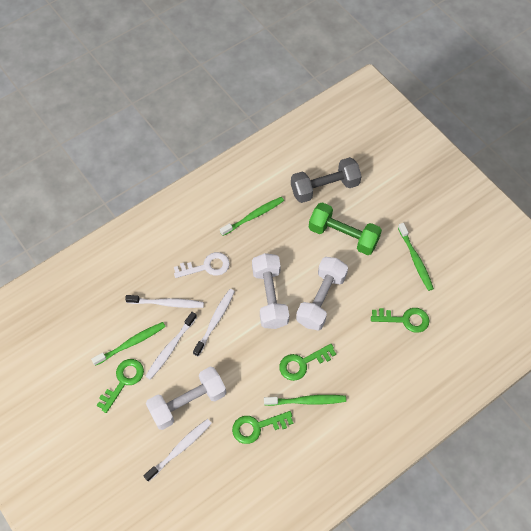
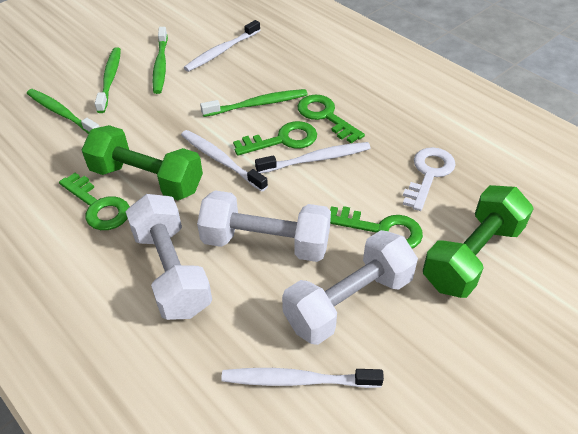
green dumbbell: 1 -> 2
grey dumbbell: 1 -> 0

